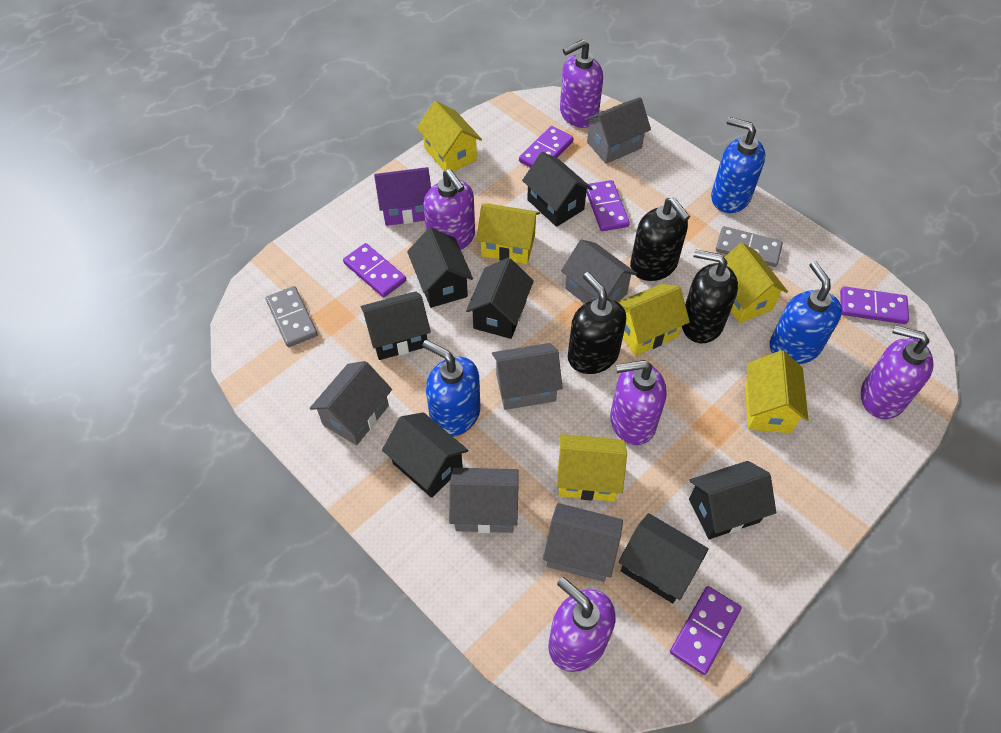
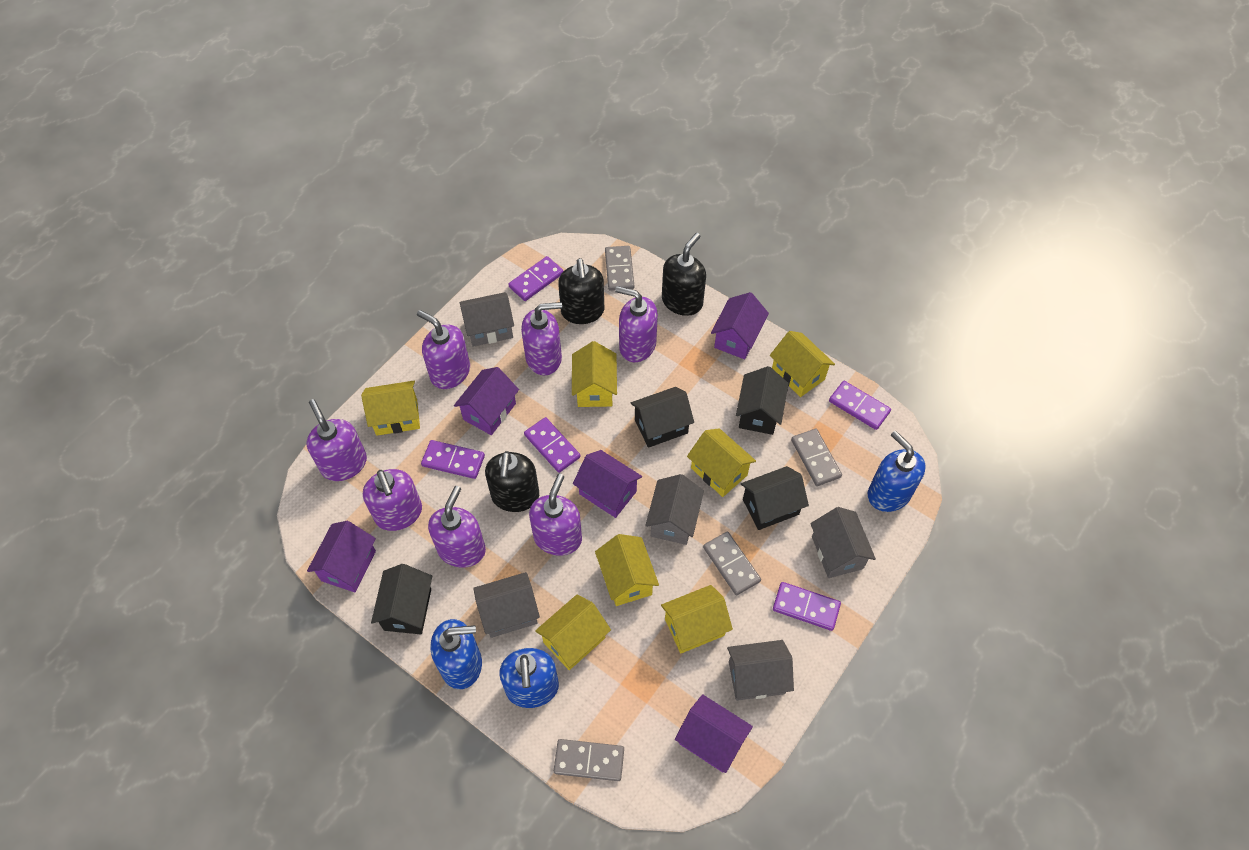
black house: 7 -> 4
grey domino: 2 -> 4
grey house: 6 -> 5
purple house: 1 -> 5
purple soap dispenser: 5 -> 7
yellow house: 6 -> 7

